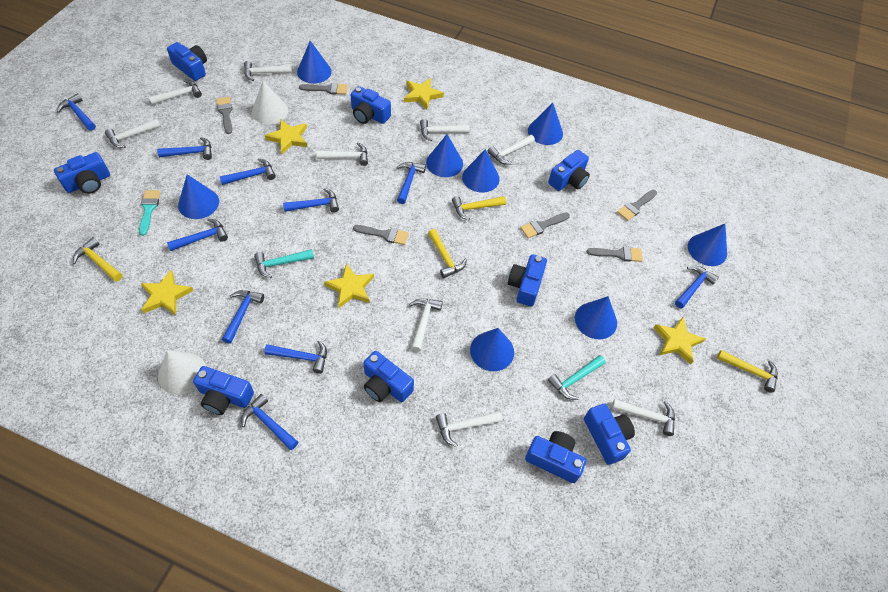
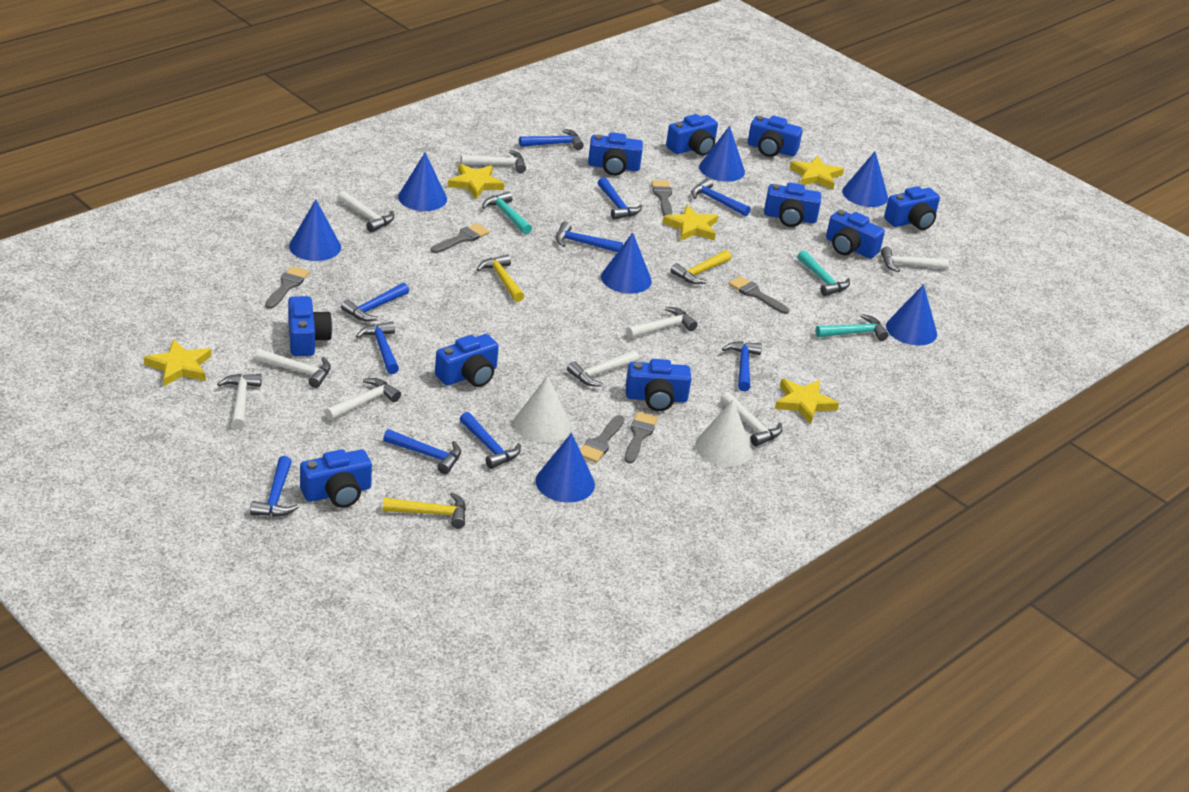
blue camera: 9 -> 10
blue cone: 8 -> 7
turquoise brush: 1 -> 0
turquoise hammer: 2 -> 3
yellow hammer: 4 -> 3

